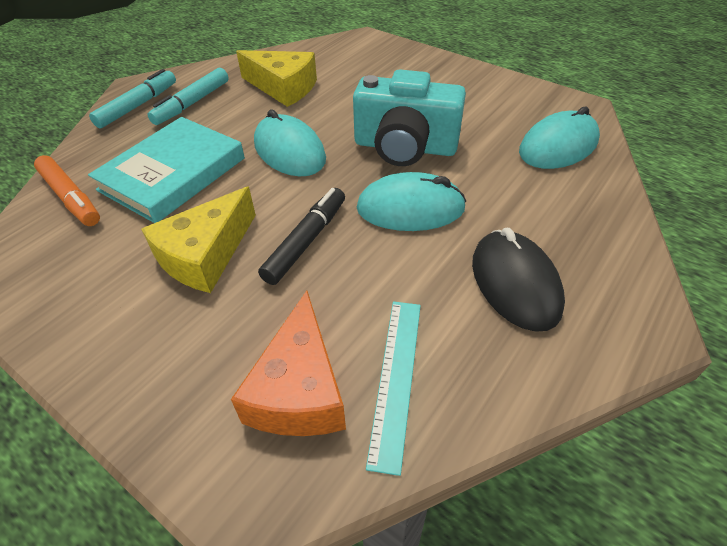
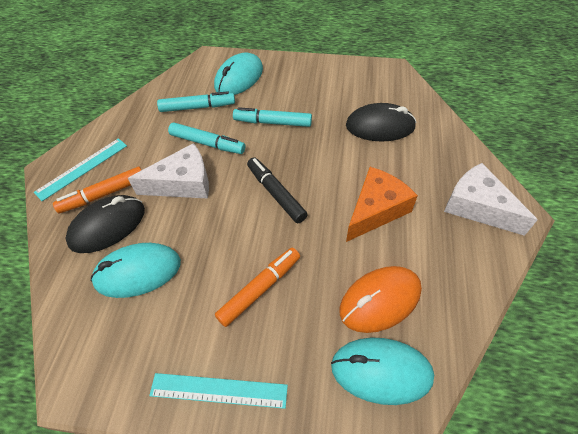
black mouse: 1 -> 2
orange marker: 1 -> 2
orange mouse: 0 -> 1
turquoise book: 1 -> 0
turquoise camera: 1 -> 0
turquoise marker: 2 -> 3
turquoise ruler: 1 -> 2
white cheese: 0 -> 2
yellow cheese: 2 -> 0

